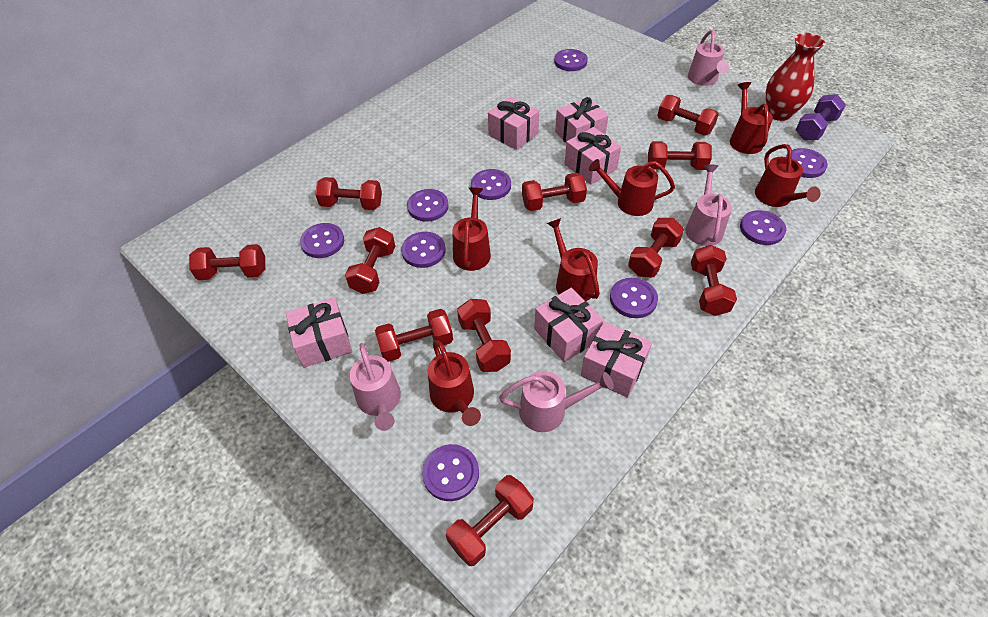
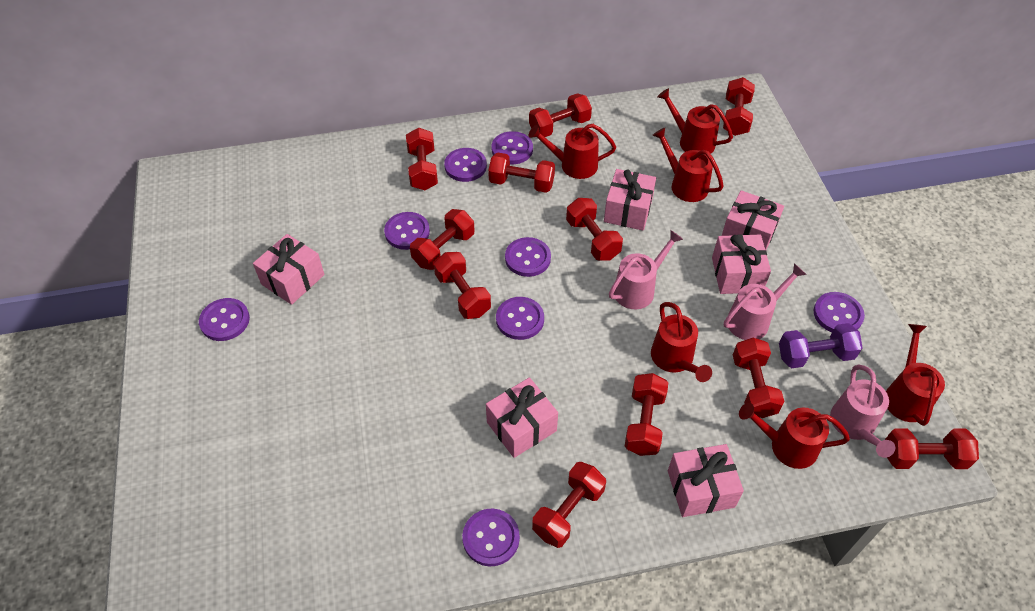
pink watering can: 4 -> 3
purple button: 9 -> 8
red vase: 1 -> 0

